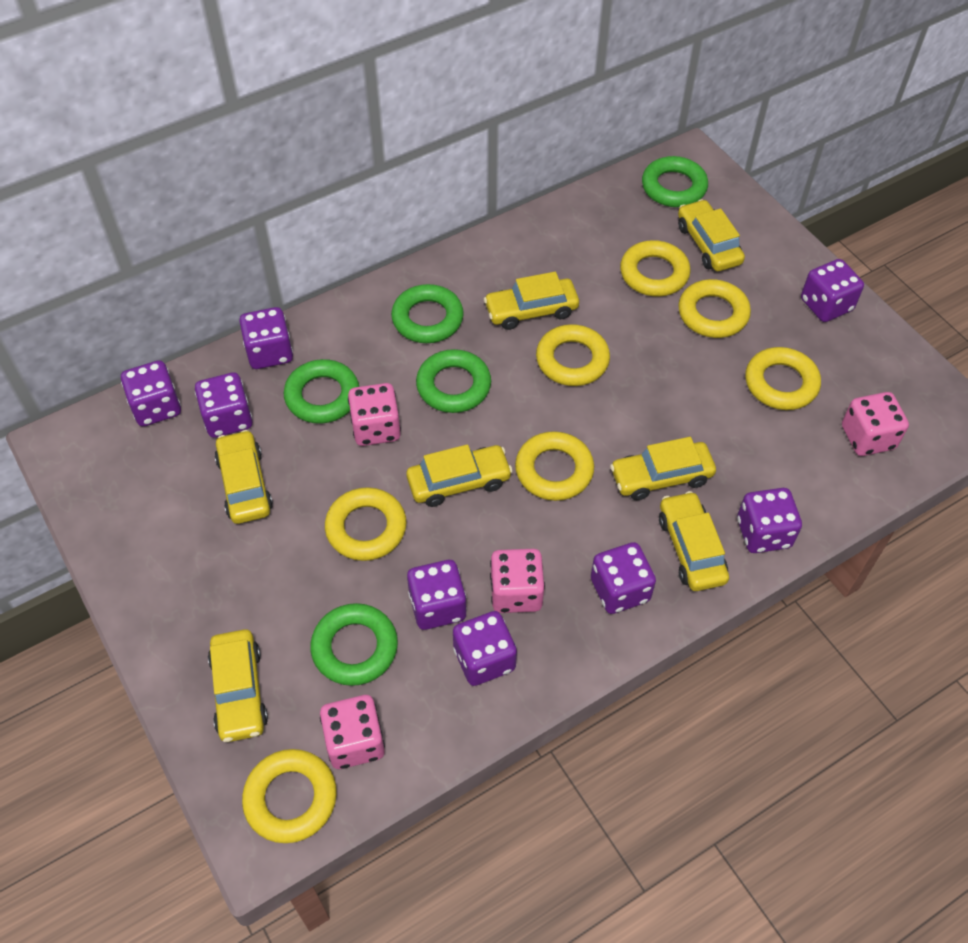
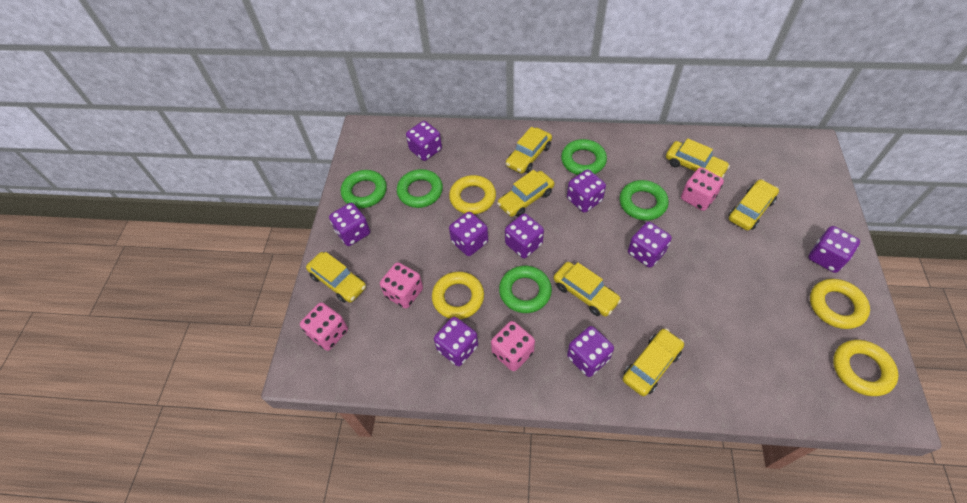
purple dice: 8 -> 9
yellow ring: 7 -> 4

